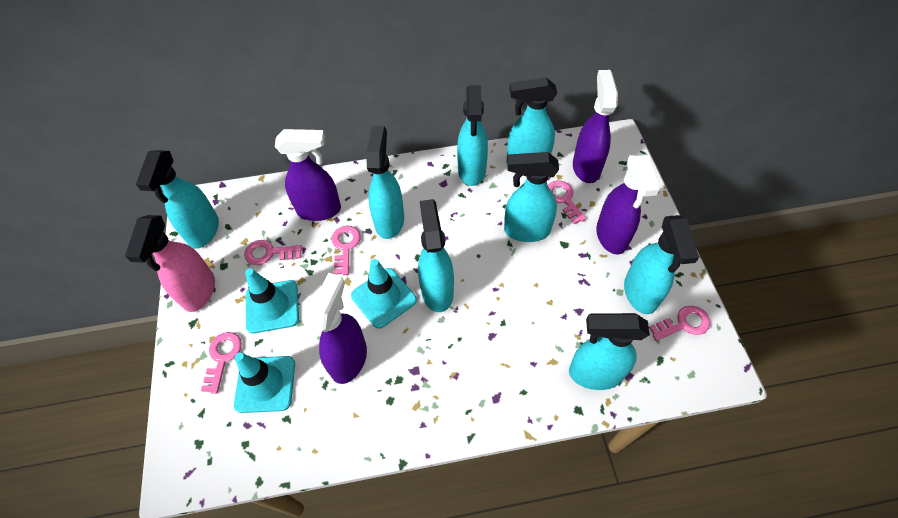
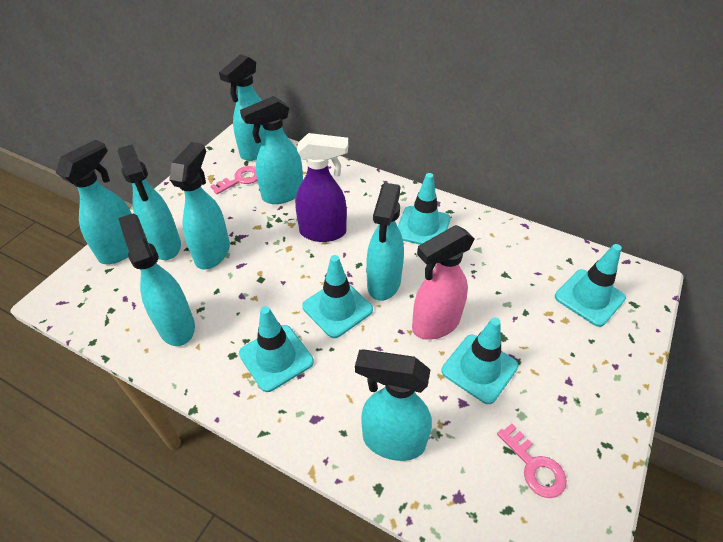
pink key: 5 -> 2
purple spray bottle: 4 -> 1
turquoise traffic cone: 3 -> 5

